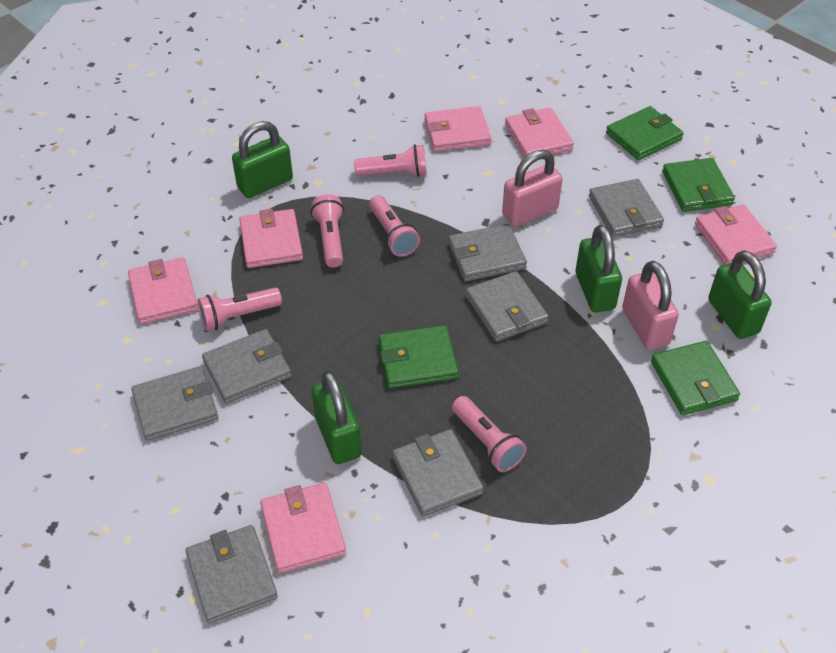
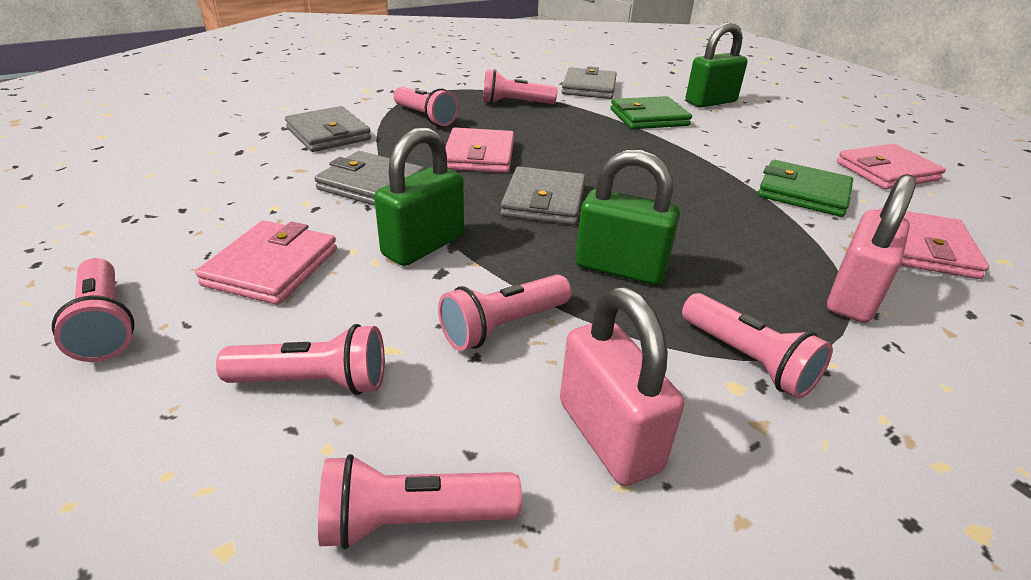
green padlock: 4 -> 3
green wallet: 4 -> 2
grey wallet: 7 -> 4
pink flashlight: 5 -> 7
pink wallet: 6 -> 4

